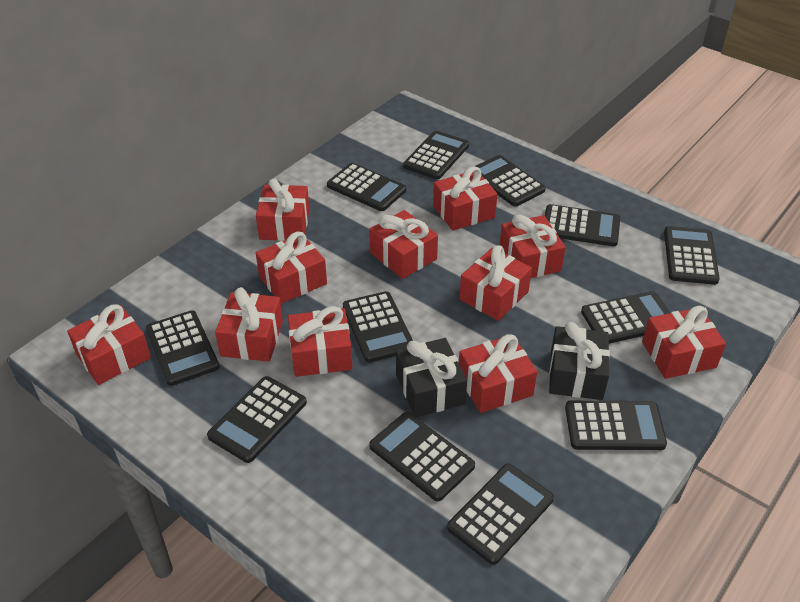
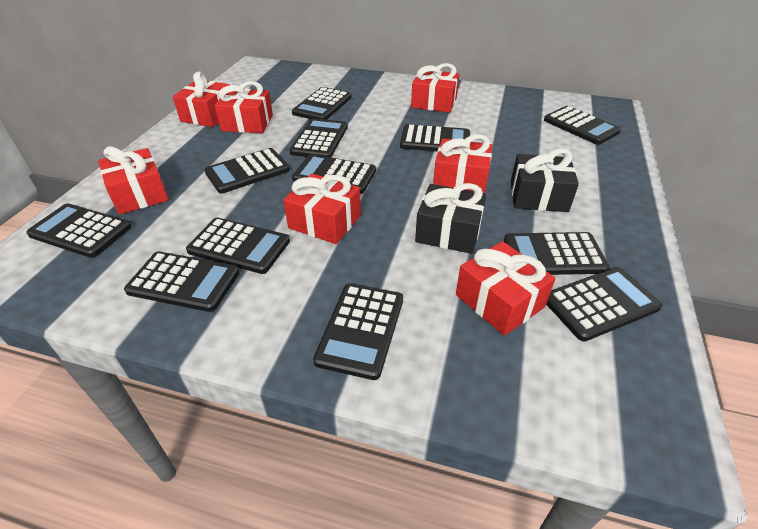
red gift: 11 -> 7

